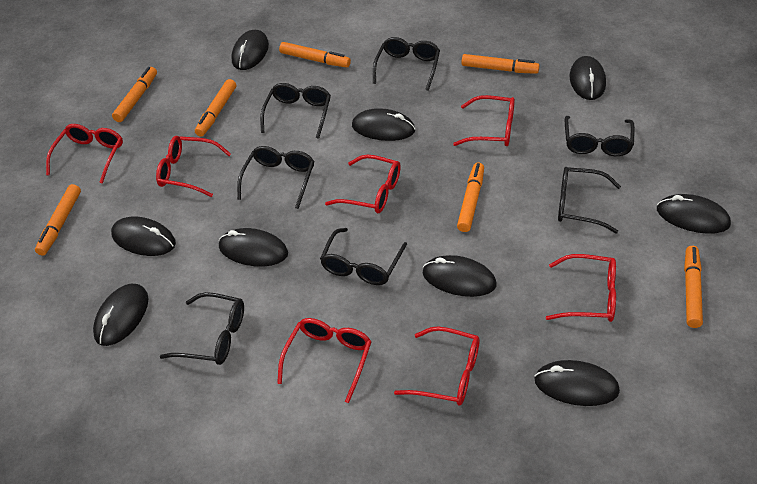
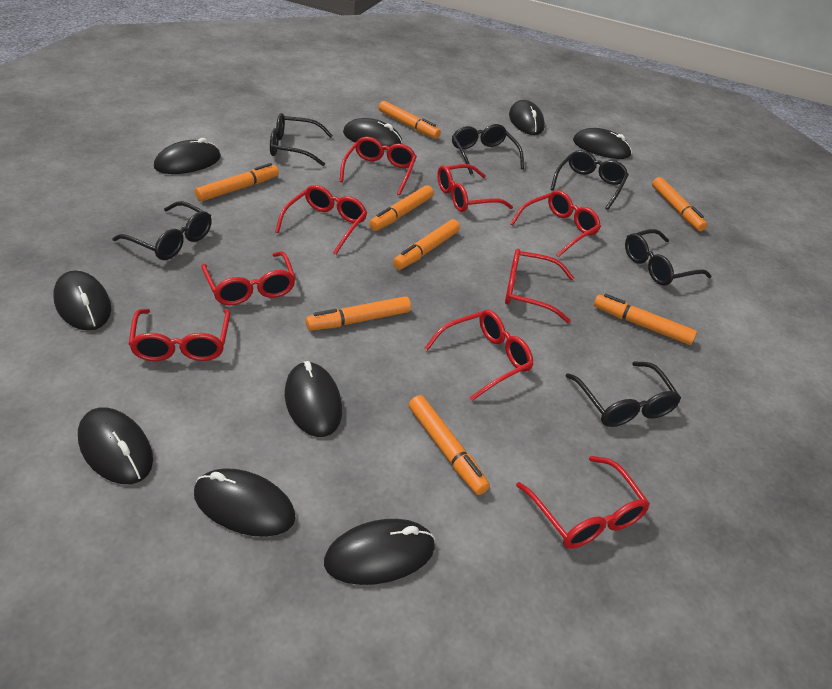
black glasses: 7 -> 6
orange marker: 7 -> 8
red glasses: 7 -> 9

